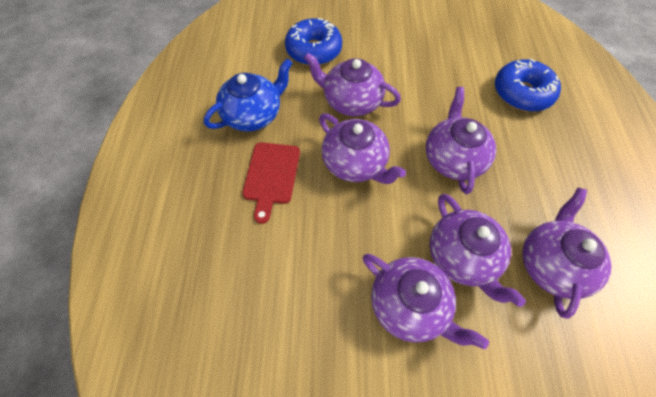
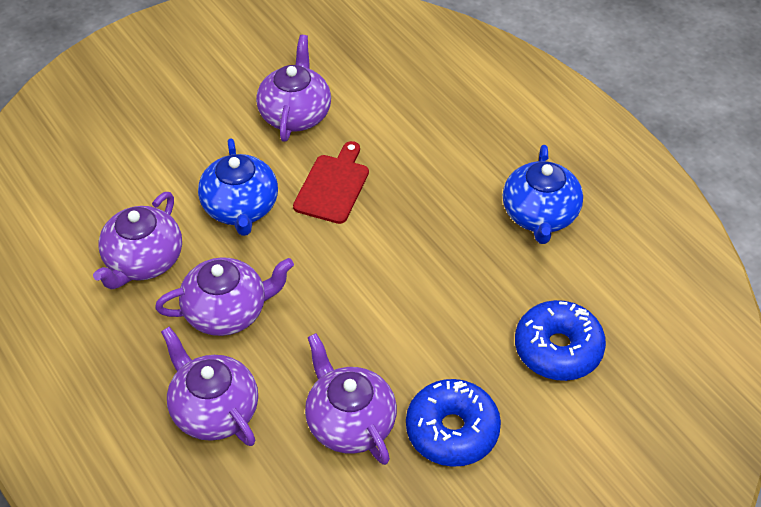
blue teapot: 1 -> 2
purple teapot: 6 -> 5

